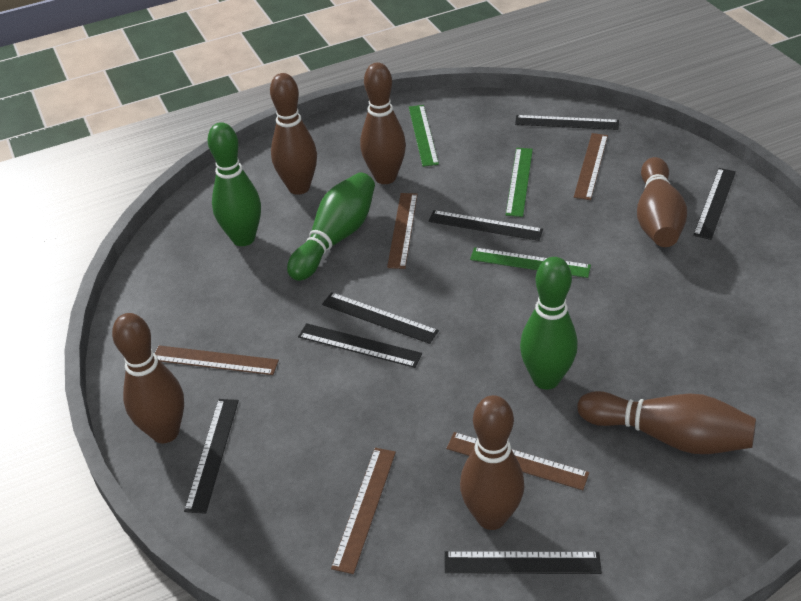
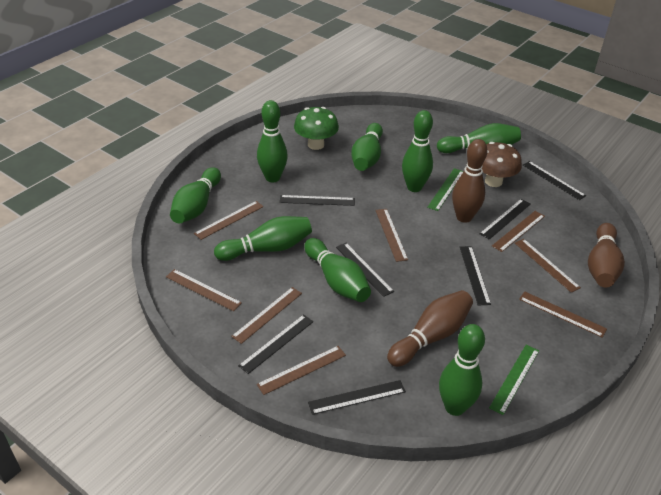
brown bowling pin: 6 -> 3
brown mushroom: 0 -> 1
brown ruler: 5 -> 8
green bowling pin: 3 -> 8
green mushroom: 0 -> 1
green ruler: 3 -> 2

